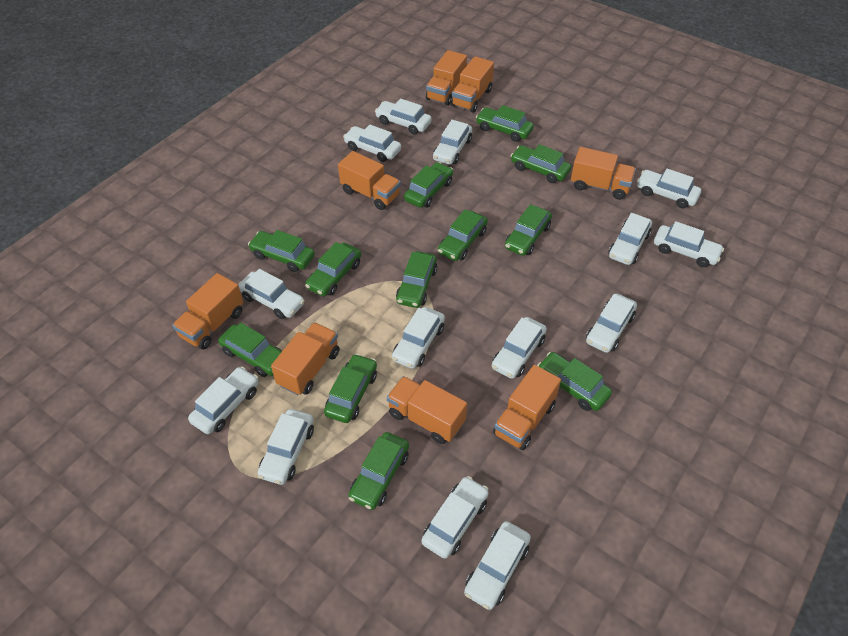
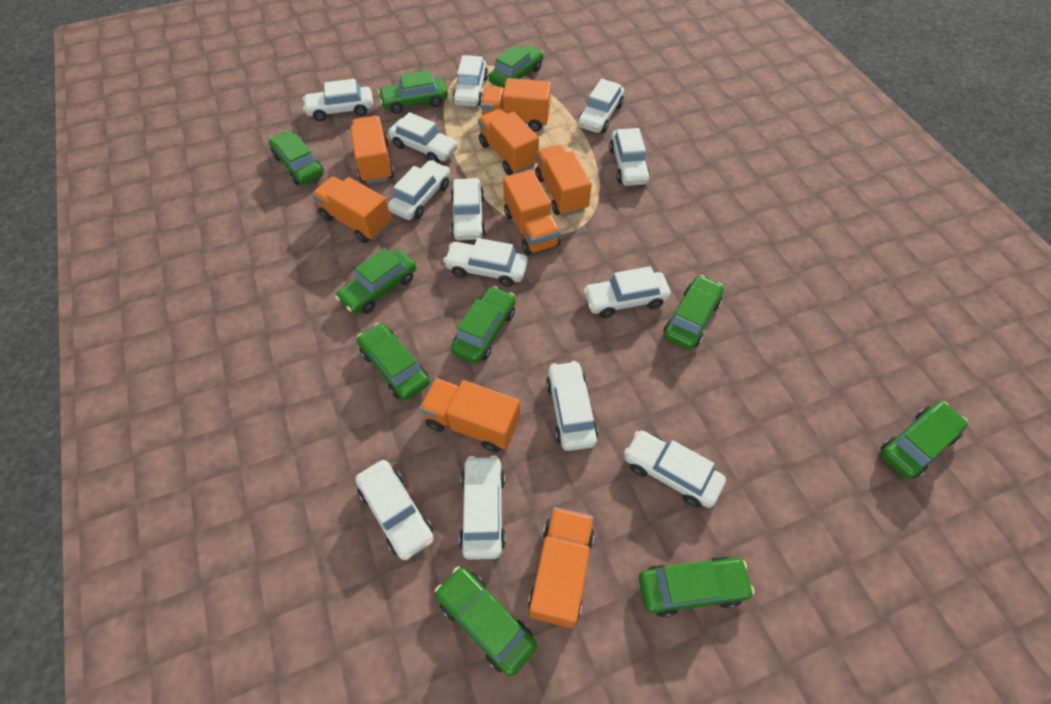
green car: 12 -> 10
white car: 14 -> 13

